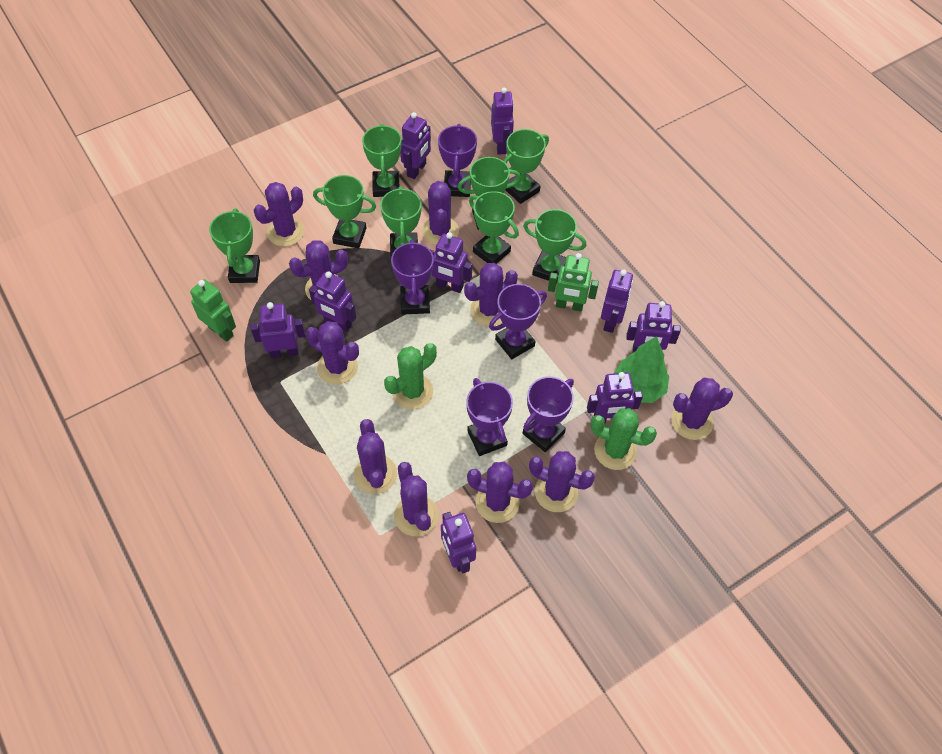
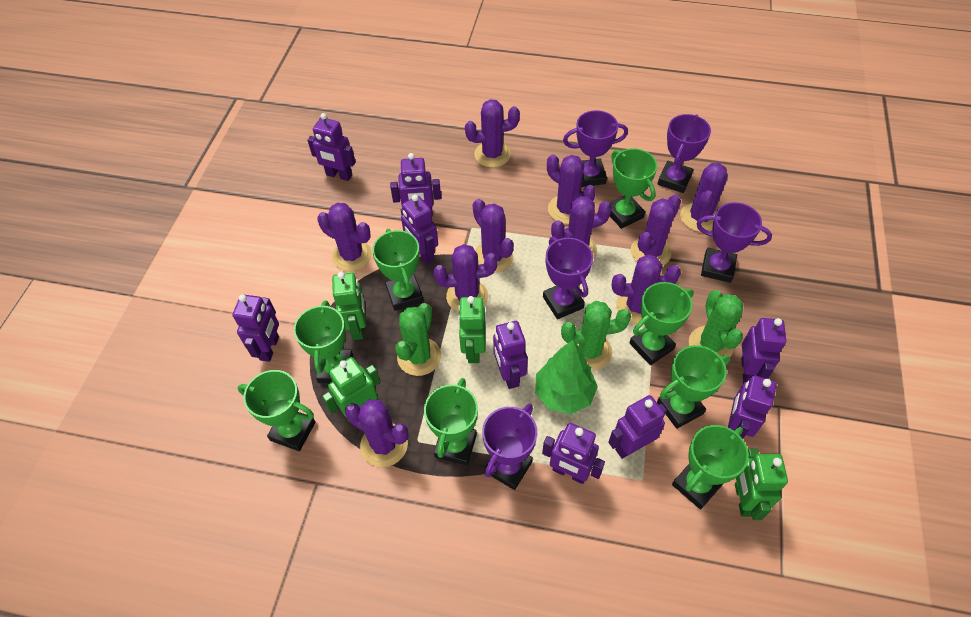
green cactus: 2 -> 3
green robot: 2 -> 4

